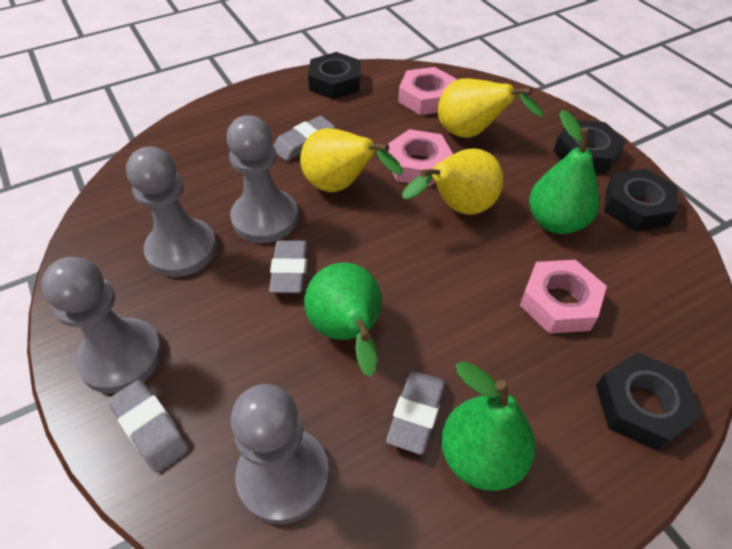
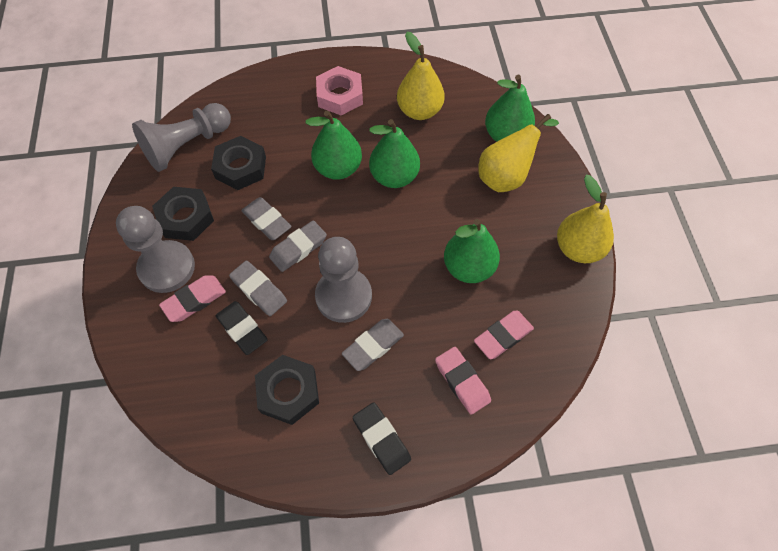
black eraser: 0 -> 2
black nut: 4 -> 3
green pear: 3 -> 4
grey pawn: 4 -> 3
pink eraser: 0 -> 3
pink nut: 3 -> 1

